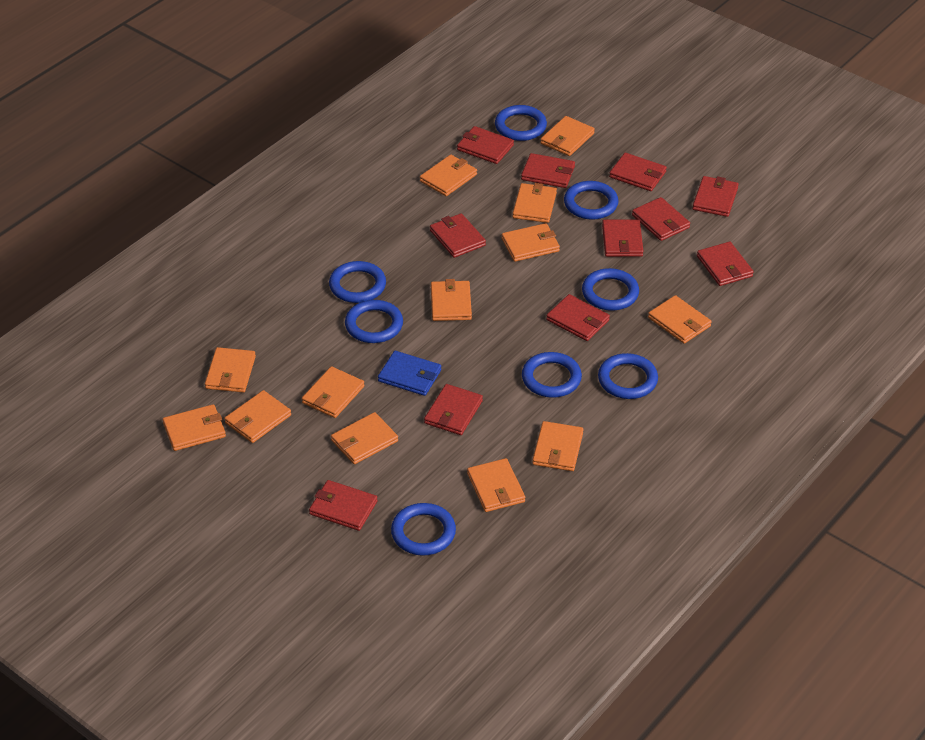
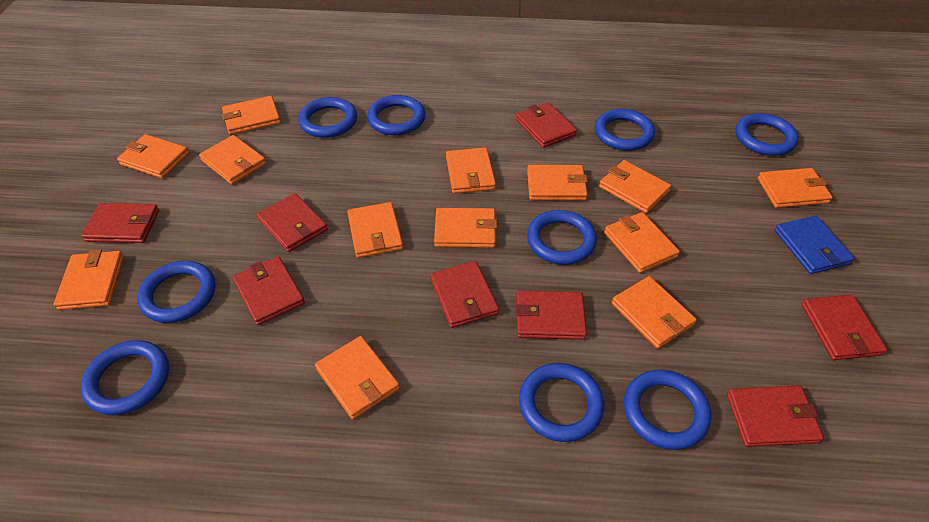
blue ring: 8 -> 9
red wallet: 11 -> 8

